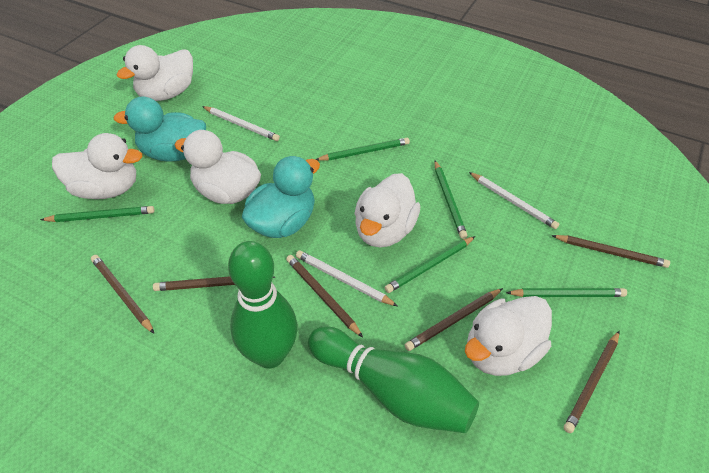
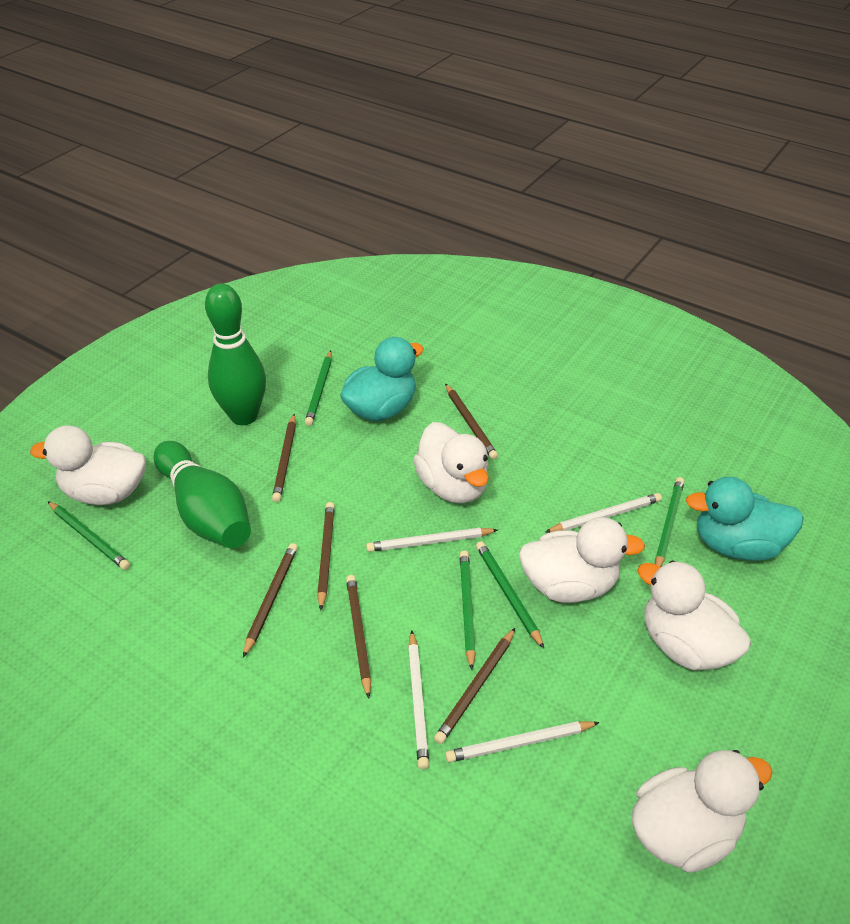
white pencil: 3 -> 4

